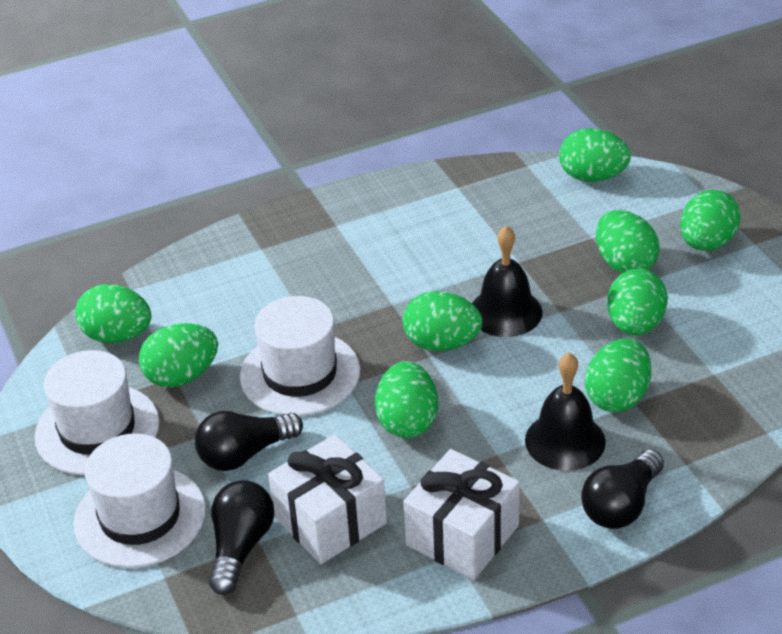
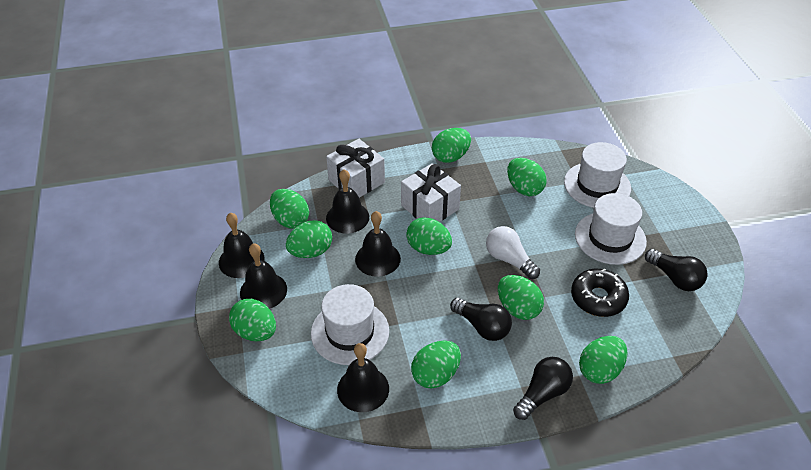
black bell: 2 -> 5
black donut: 0 -> 1
white light bulb: 0 -> 1

